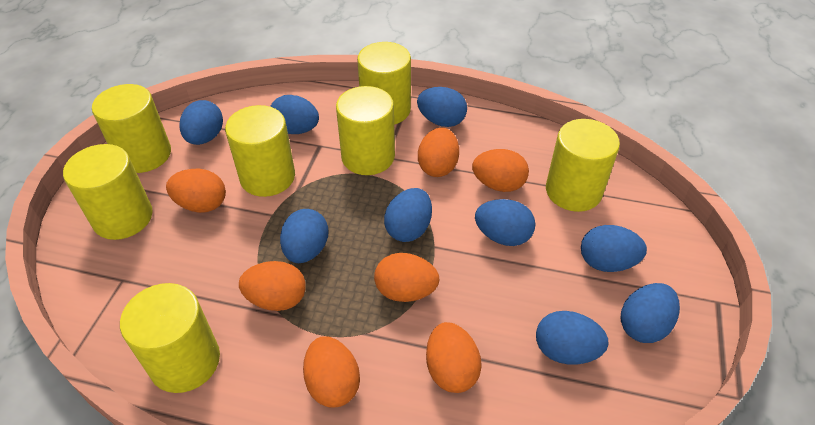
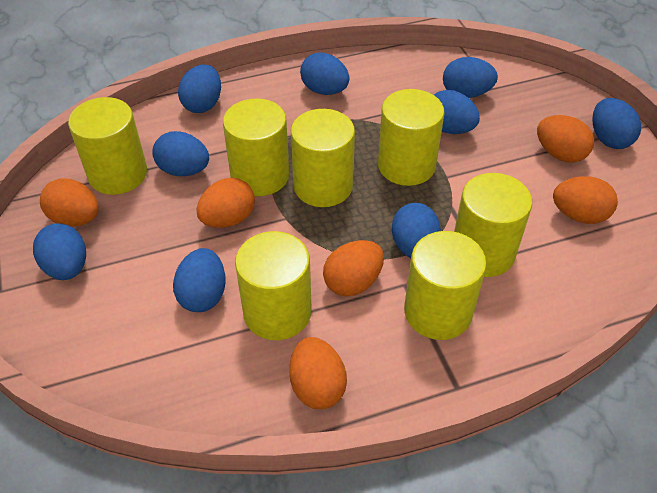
orange egg: 7 -> 6

